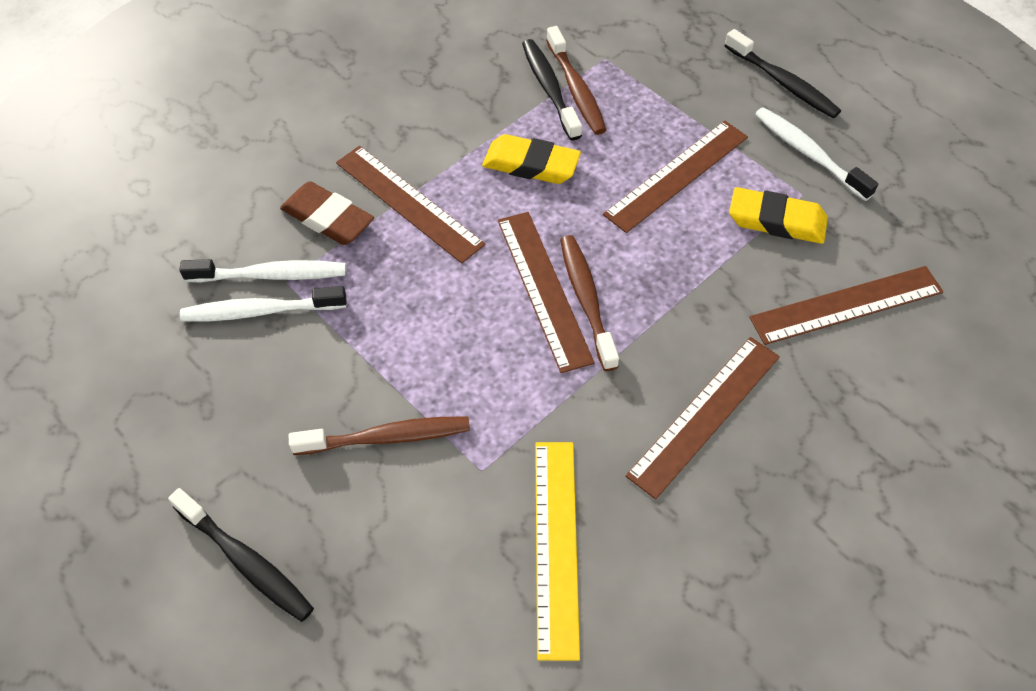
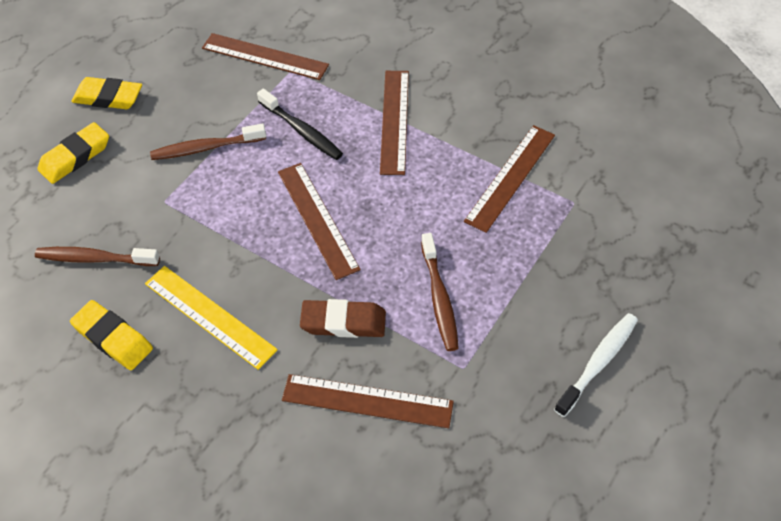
black toothbrush: 3 -> 1
white toothbrush: 3 -> 1
yellow eraser: 2 -> 3

